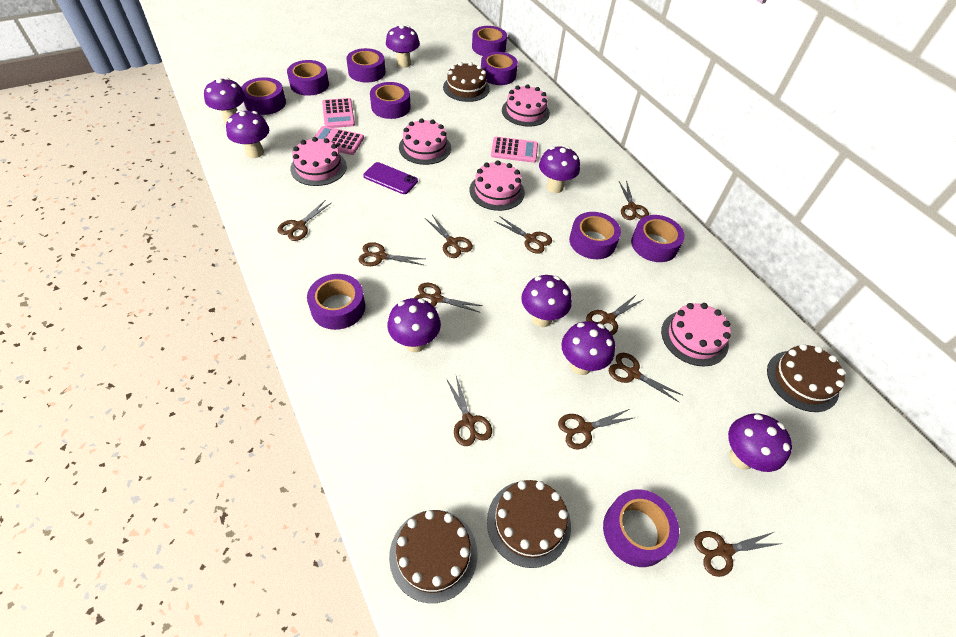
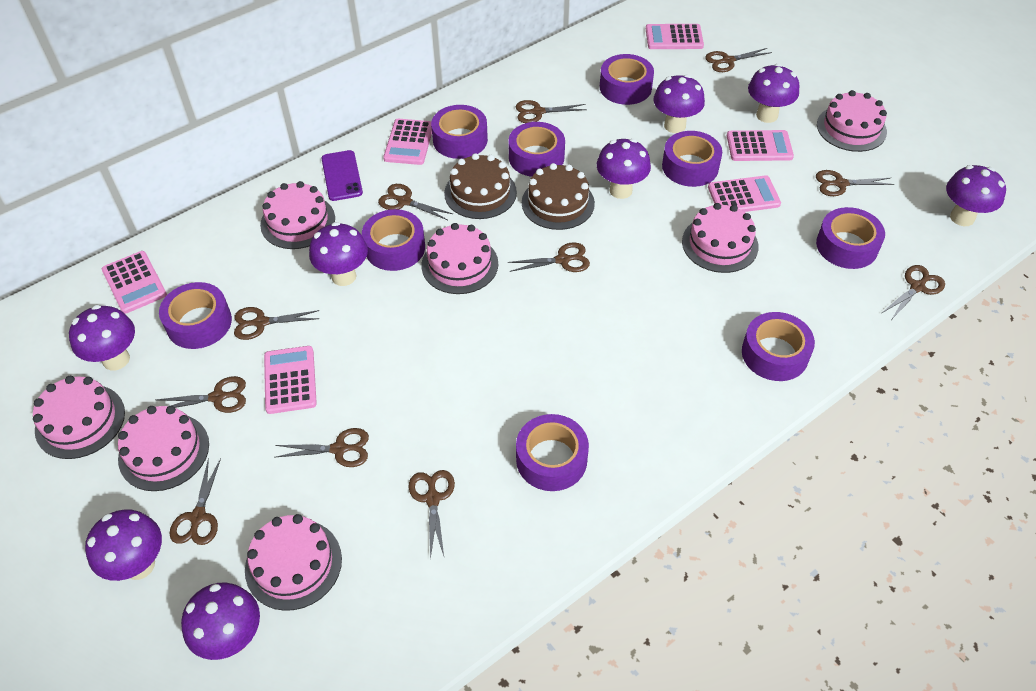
brown cake: 4 -> 2
pink cake: 5 -> 7
pink calculator: 3 -> 6
purple tape: 10 -> 9

